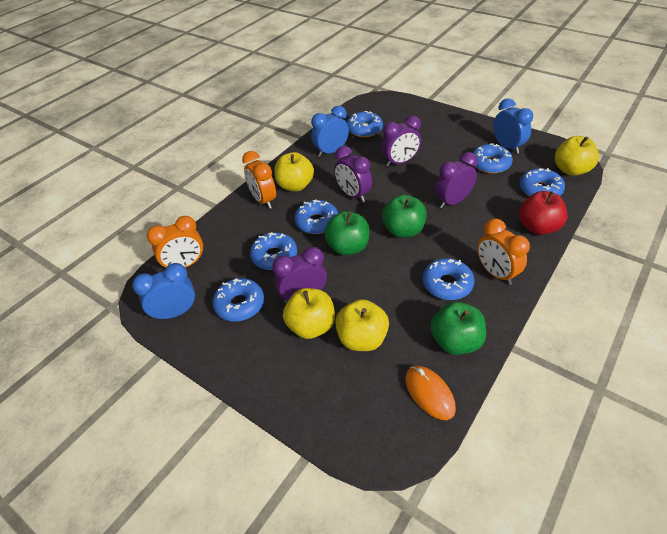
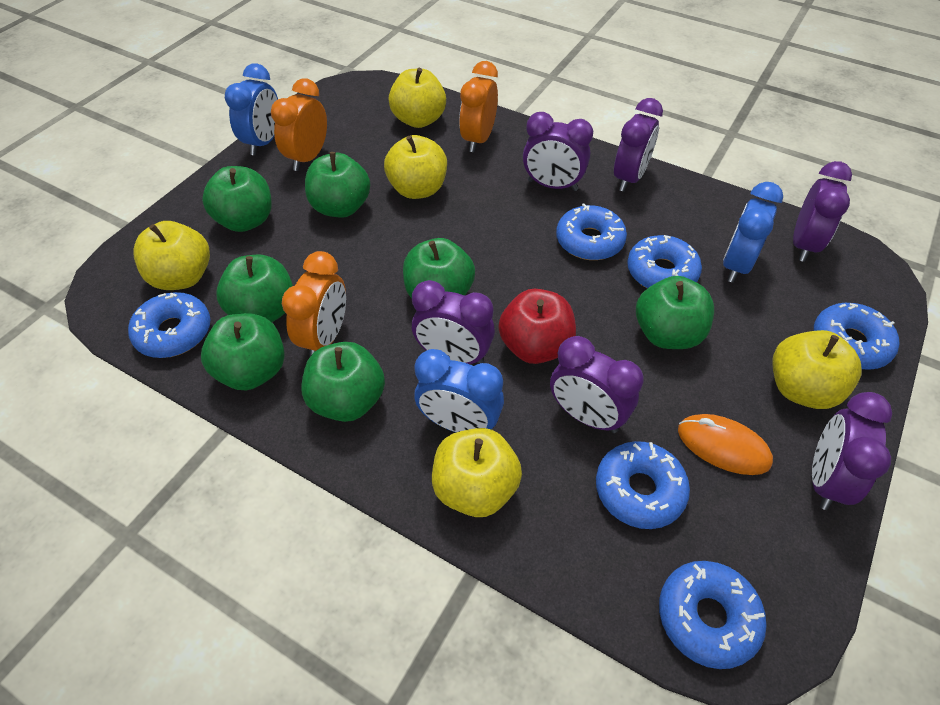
blue donut: 7 -> 6
green apple: 3 -> 7
purple clock: 4 -> 6
yellow apple: 4 -> 5

